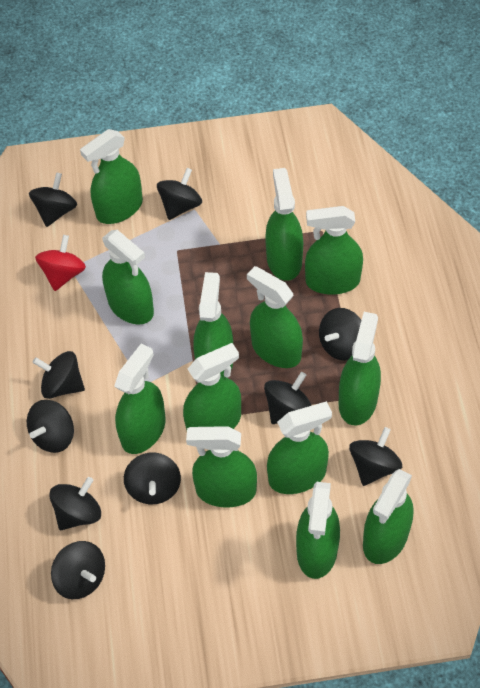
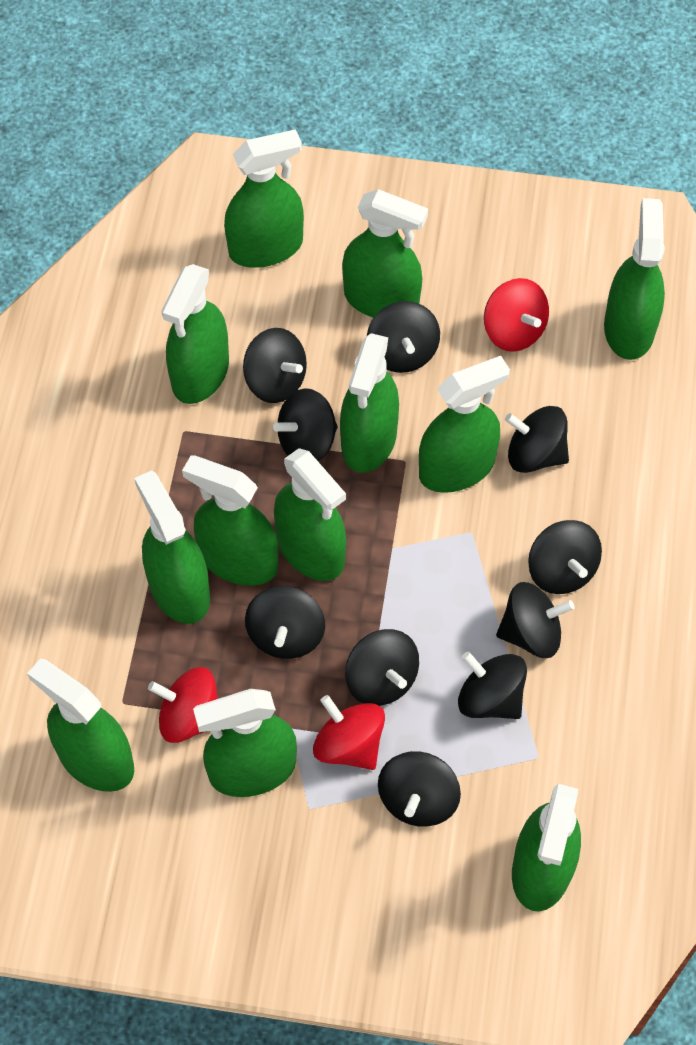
green spray bottle: 13 -> 12
red spinning top: 1 -> 3

